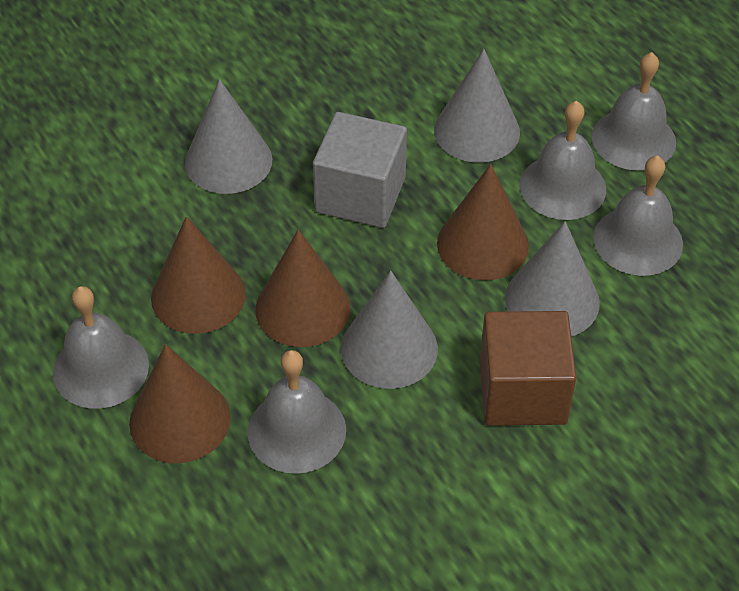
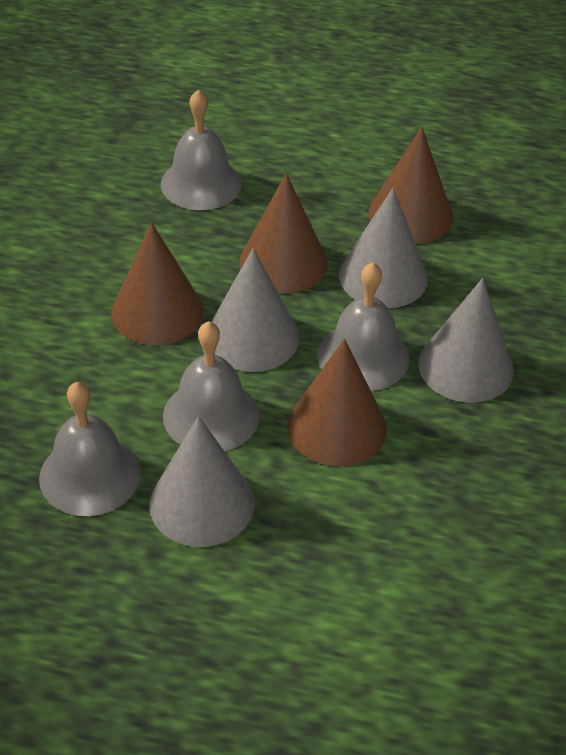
brown cube: 1 -> 0
grey bell: 5 -> 4
grey cube: 1 -> 0

